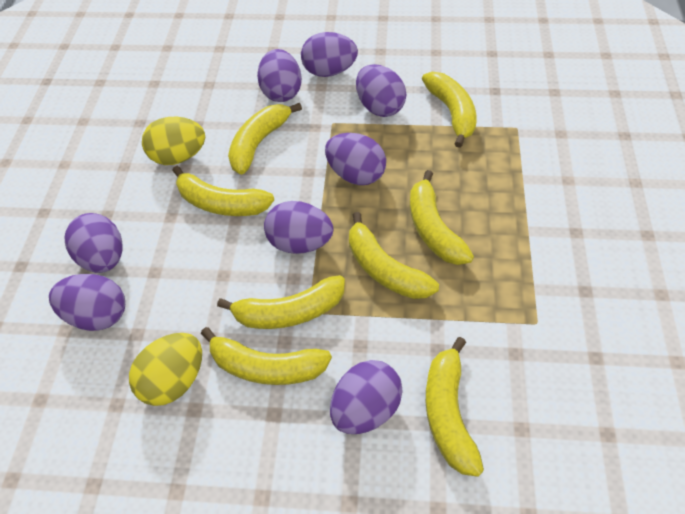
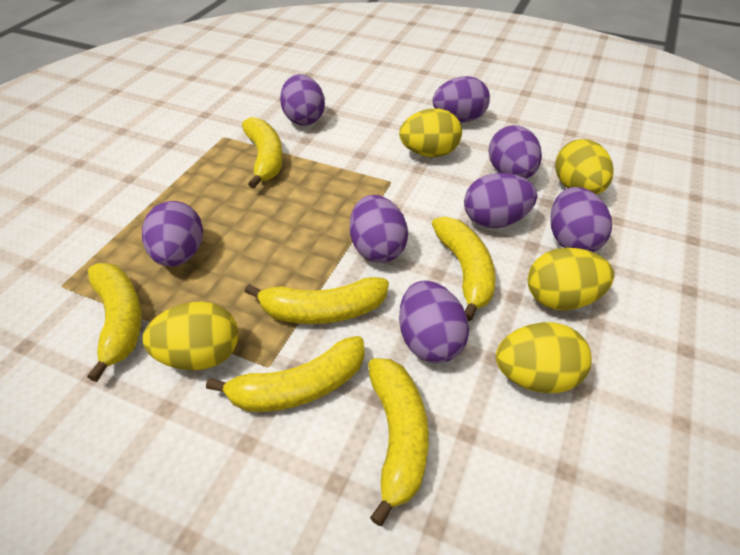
yellow banana: 8 -> 6
yellow egg: 2 -> 5

